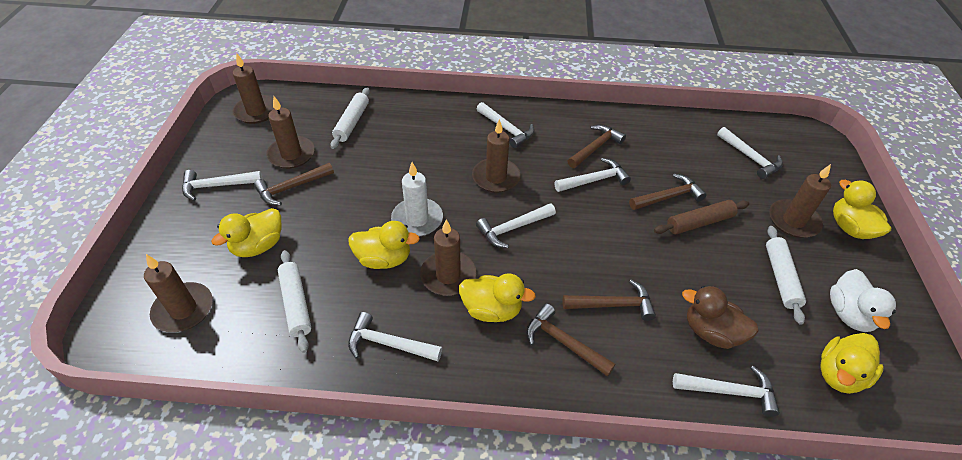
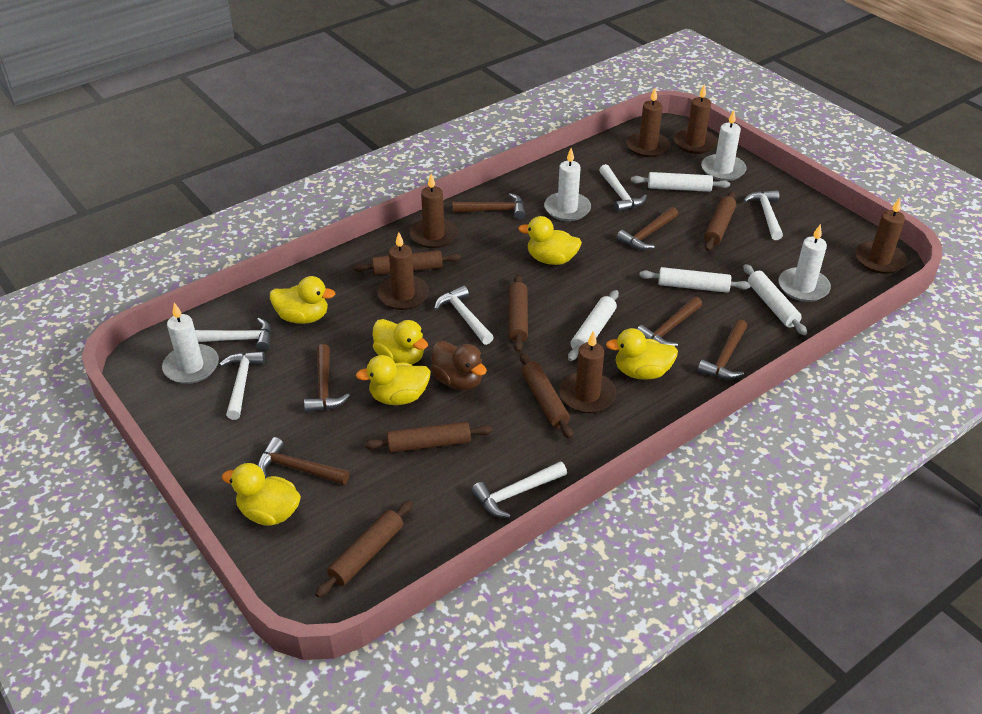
brown hammer: 5 -> 6
brown rolling pin: 1 -> 6
white candle: 1 -> 4
white duck: 1 -> 0
white hammer: 7 -> 6
white rolling pin: 3 -> 4
yellow duck: 5 -> 6

